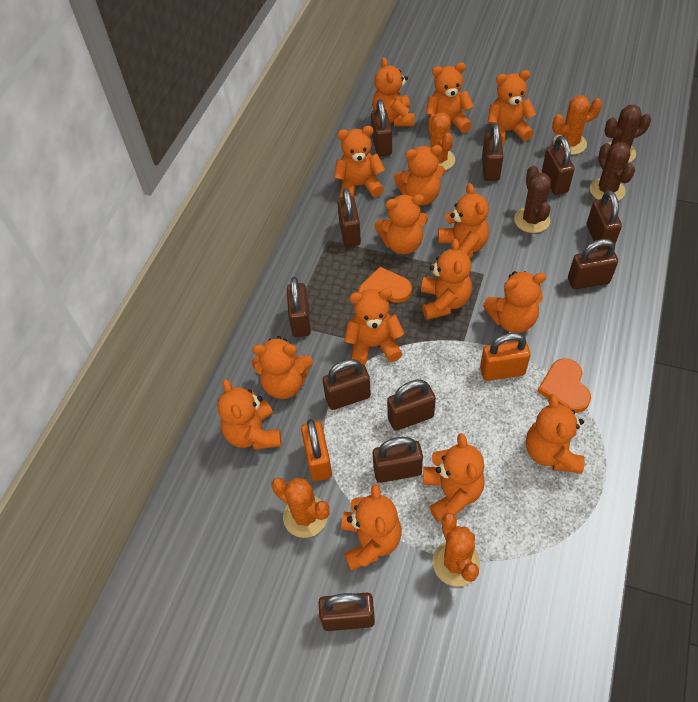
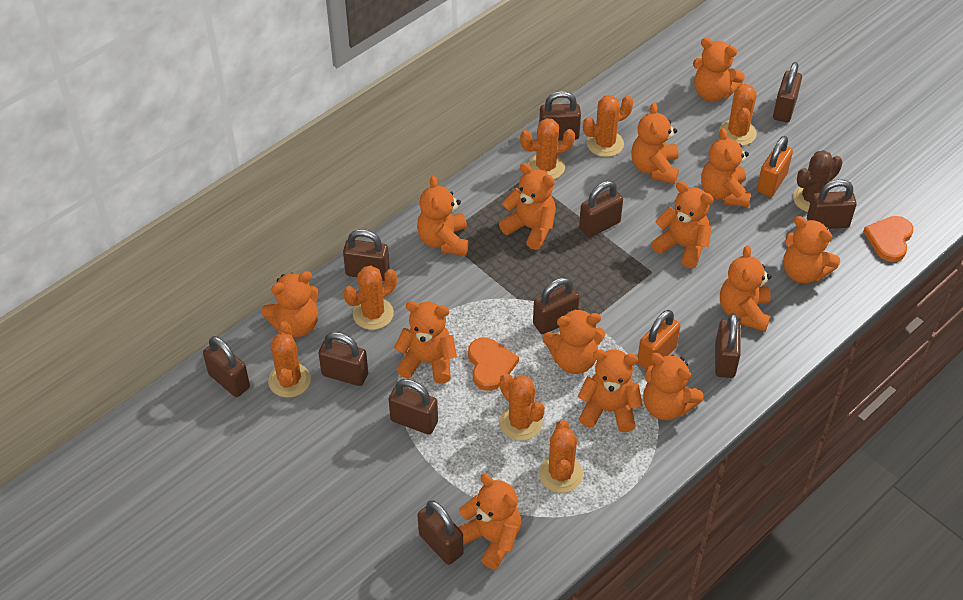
brown cactus: 3 -> 1
orange cactus: 4 -> 7
orange teddy bear: 15 -> 14

